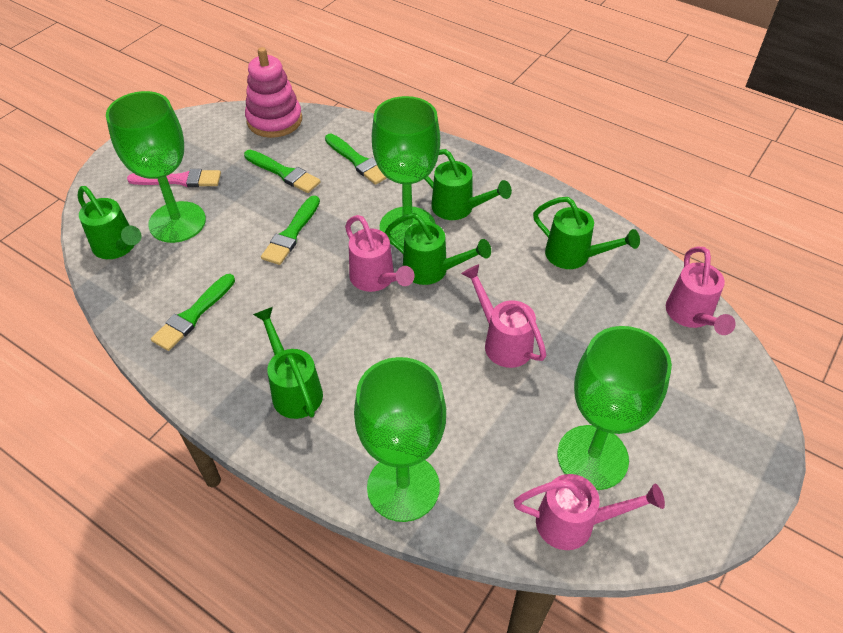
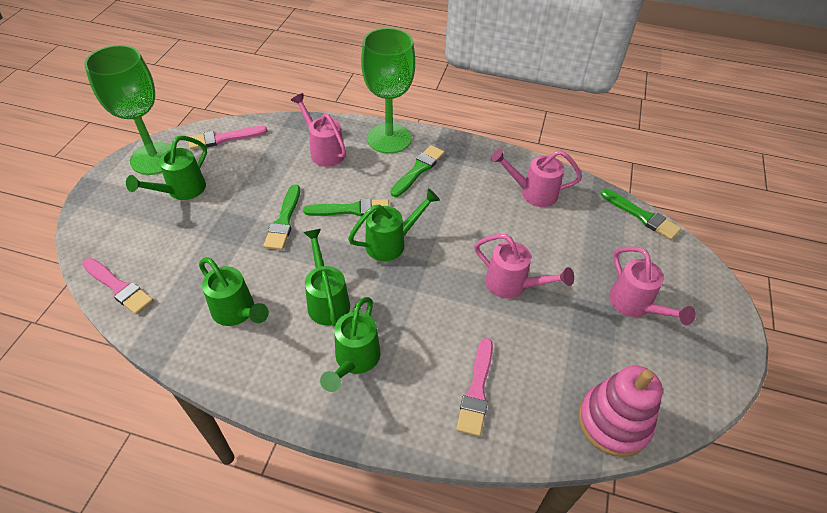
green goblet: 4 -> 2
pink brush: 1 -> 3

